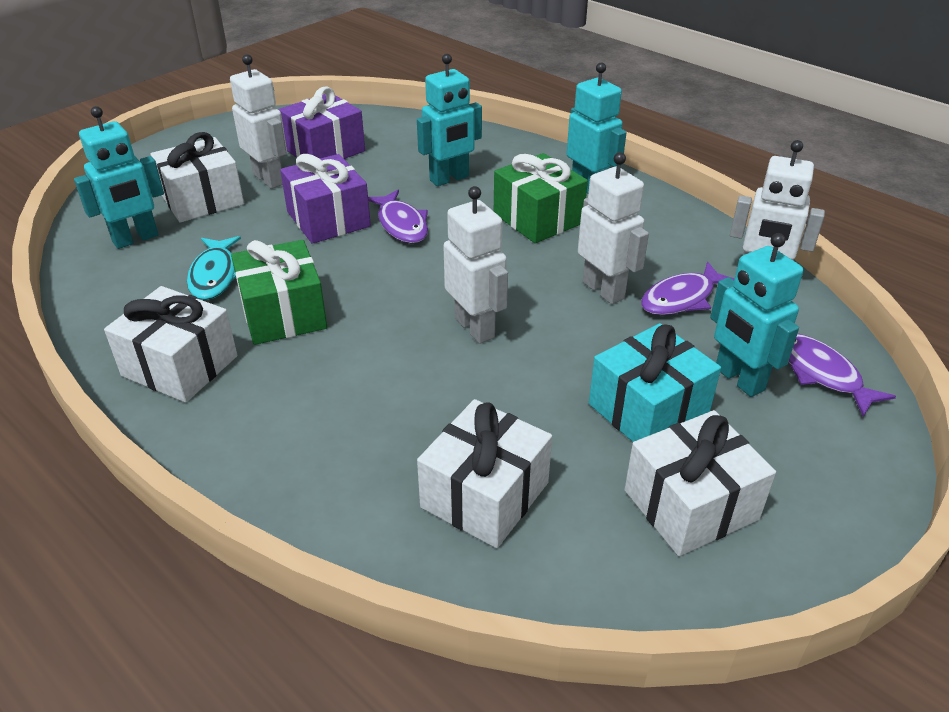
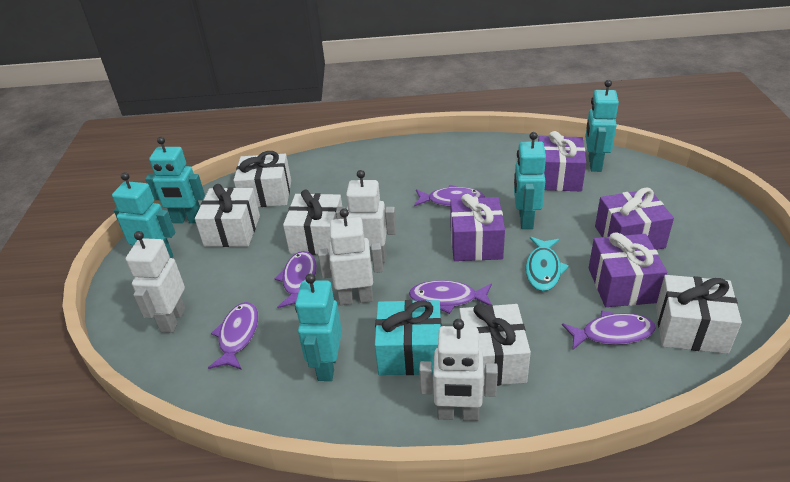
green gift: 2 -> 0
purple fish: 3 -> 5
purple gift: 2 -> 4
turquoise robot: 4 -> 5
white gift: 4 -> 5

